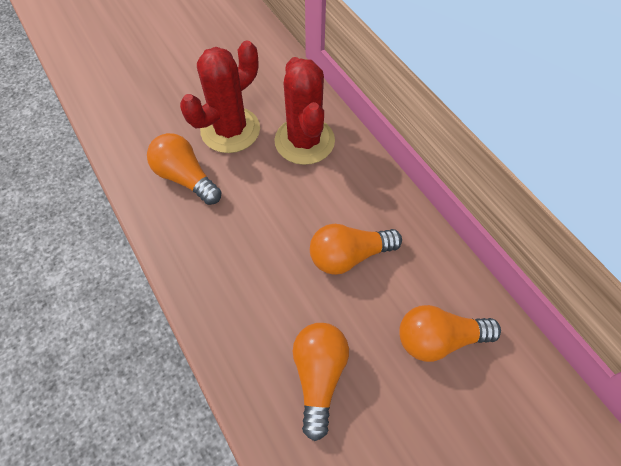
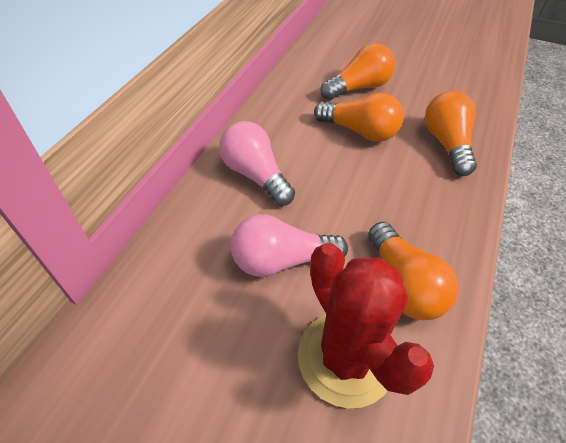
pink light bulb: 0 -> 2
red cactus: 2 -> 1

